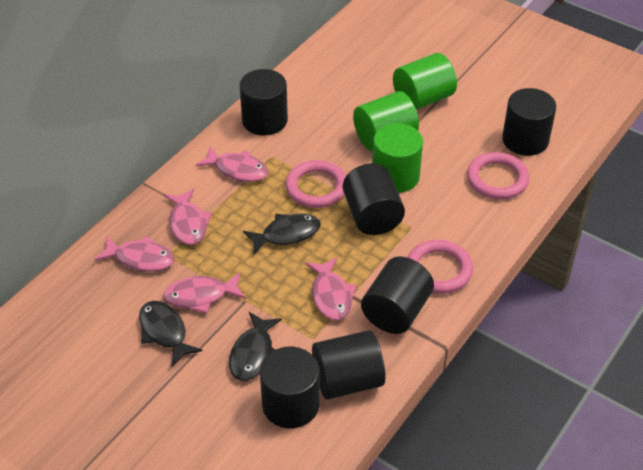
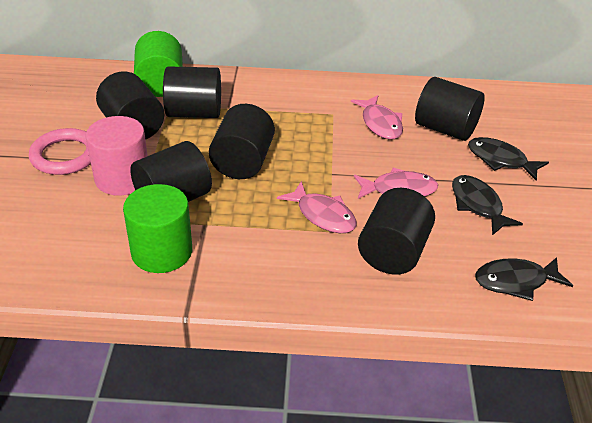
green cylinder: 3 -> 2
pink cylinder: 0 -> 1
pink fish: 5 -> 3
pink ring: 3 -> 1

